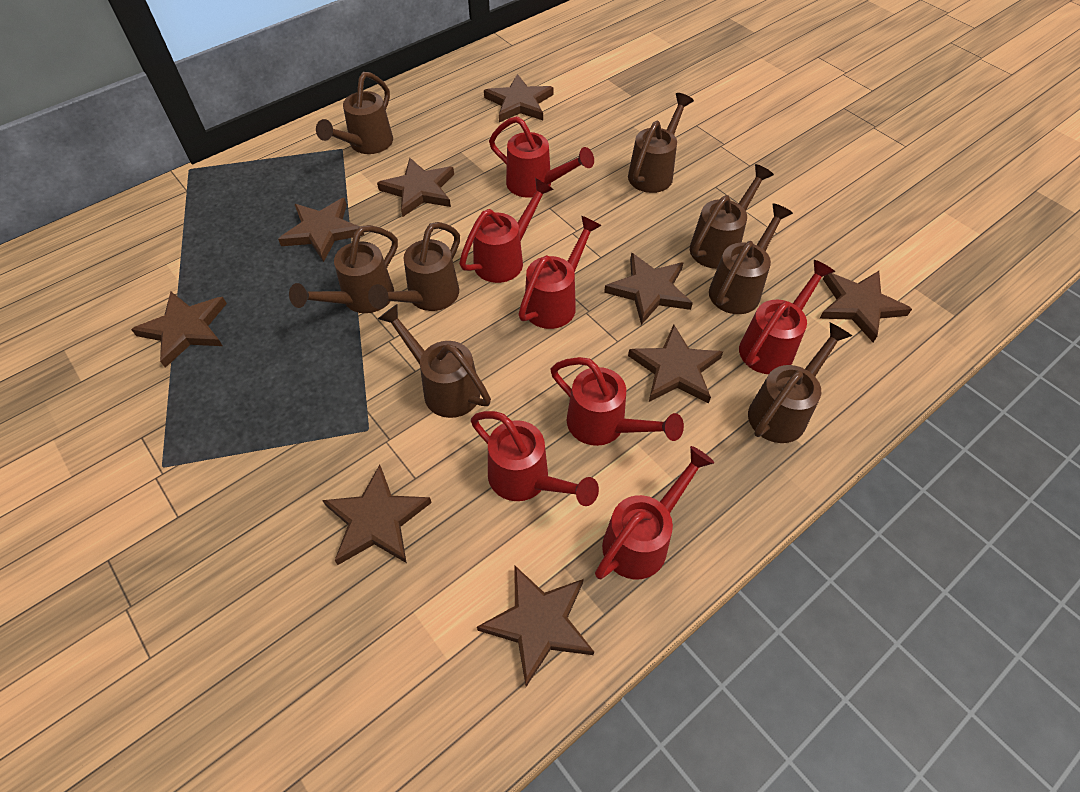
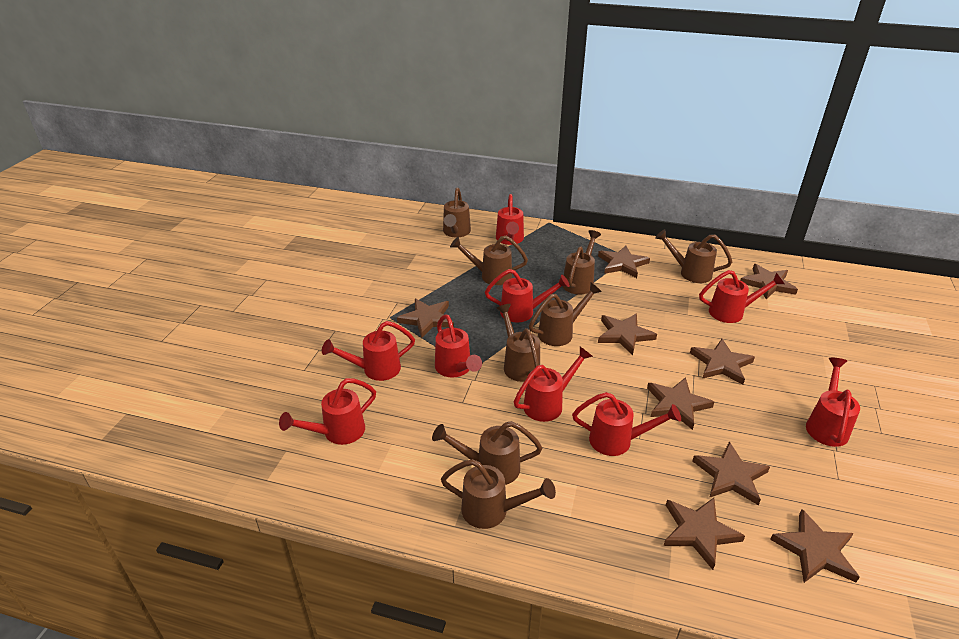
red watering can: 7 -> 9

